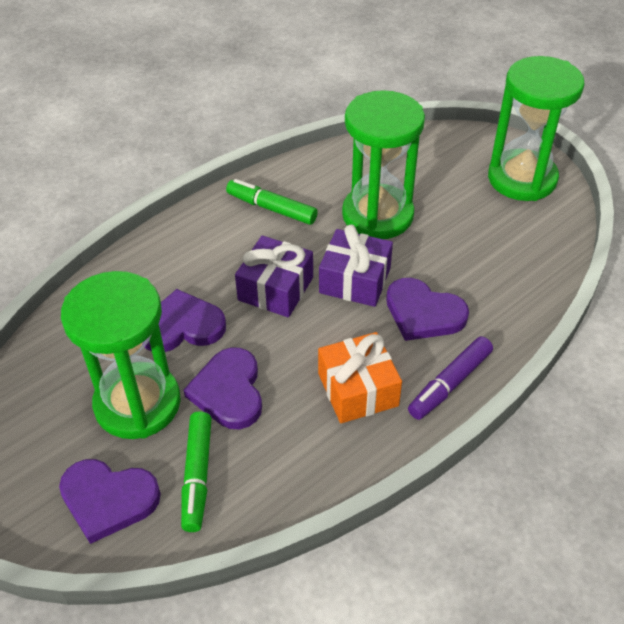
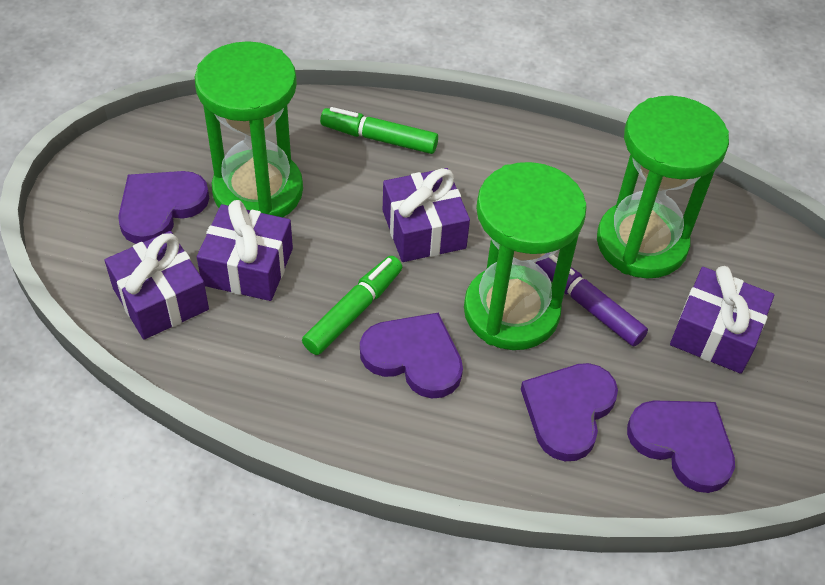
orange gift: 1 -> 0
purple gift: 2 -> 4

